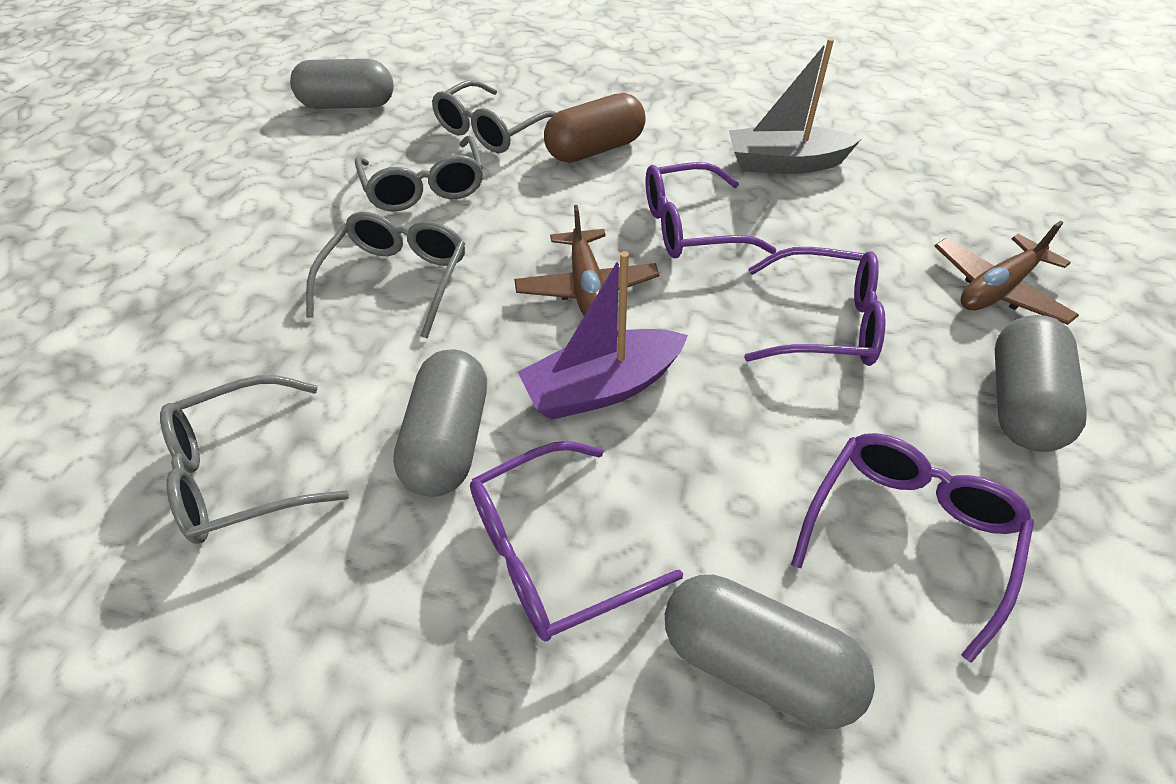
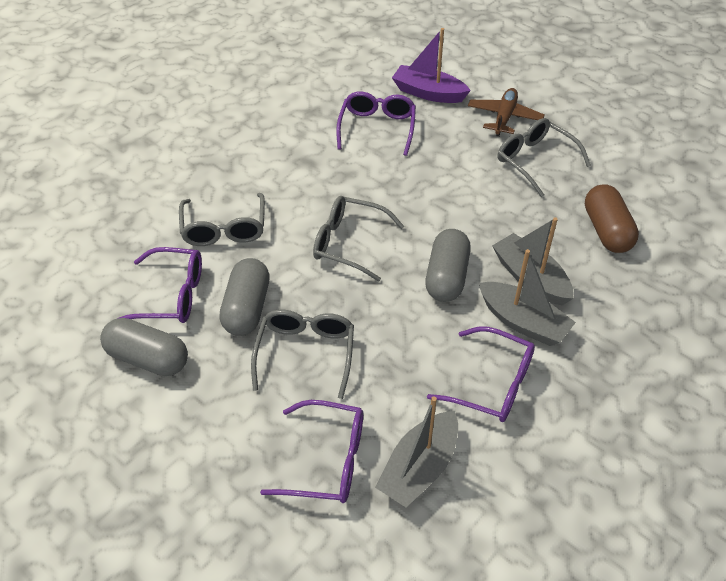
brown plane: 2 -> 1
grey boat: 1 -> 3
grey capsule: 4 -> 3

